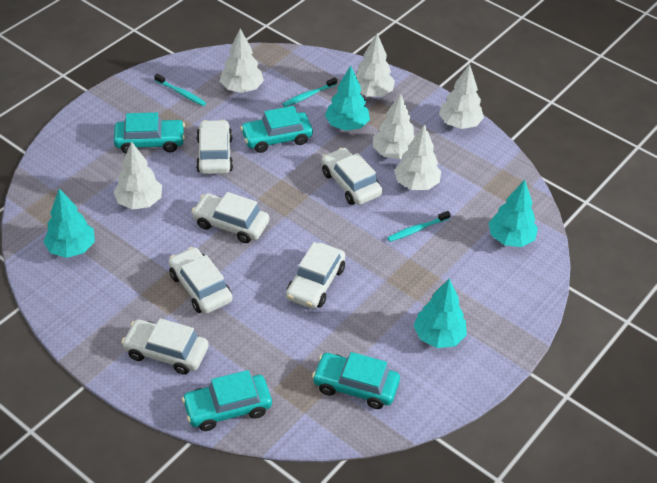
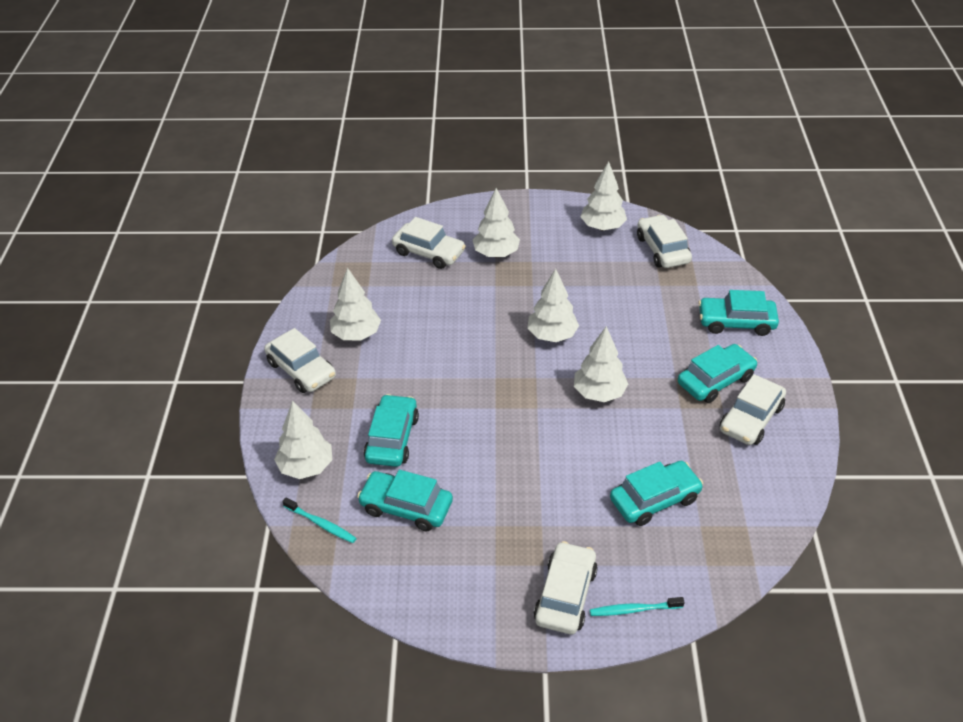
turquoise car: 4 -> 5
turquoise toothbrush: 3 -> 2
turquoise tree: 4 -> 0
white car: 6 -> 5

